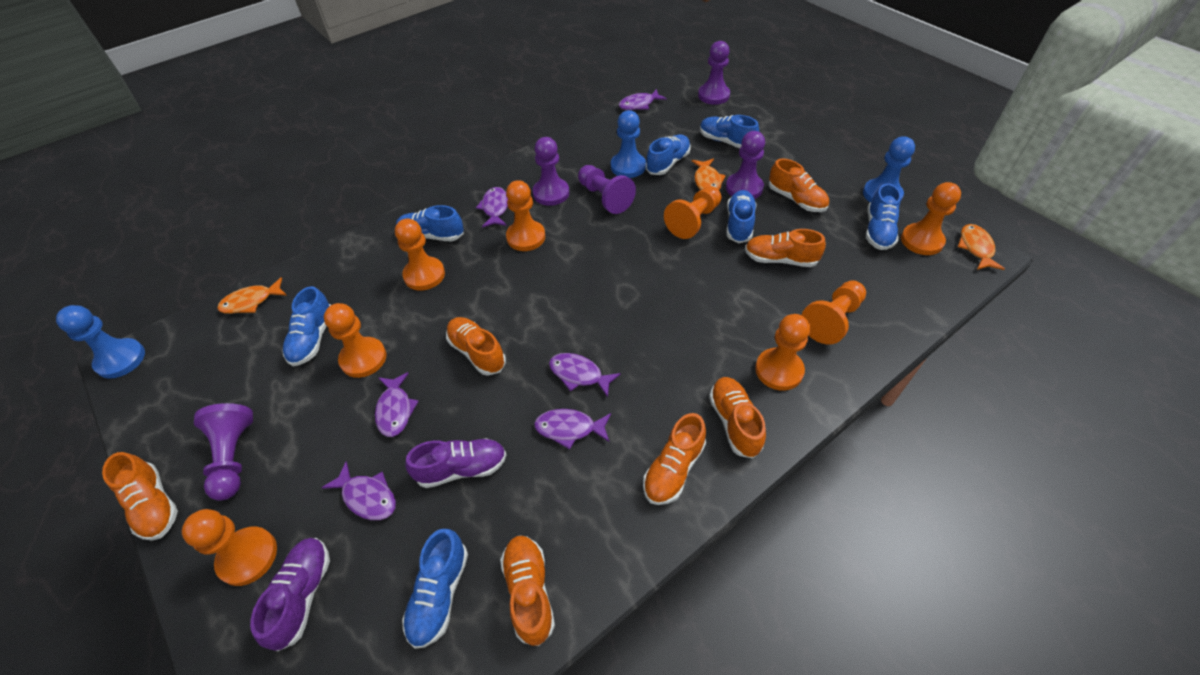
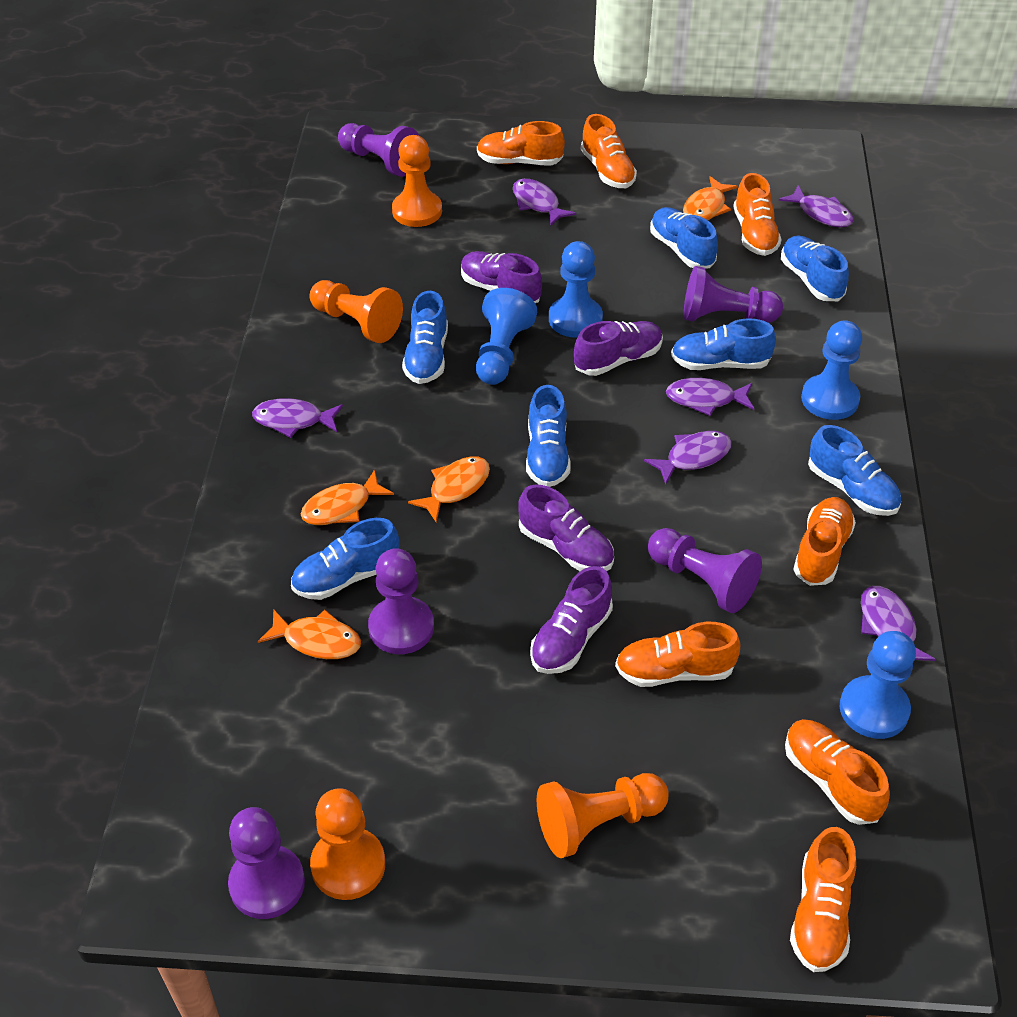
blue pawn: 3 -> 4
orange fish: 3 -> 4
orange pawn: 8 -> 4
purple shoe: 2 -> 4

